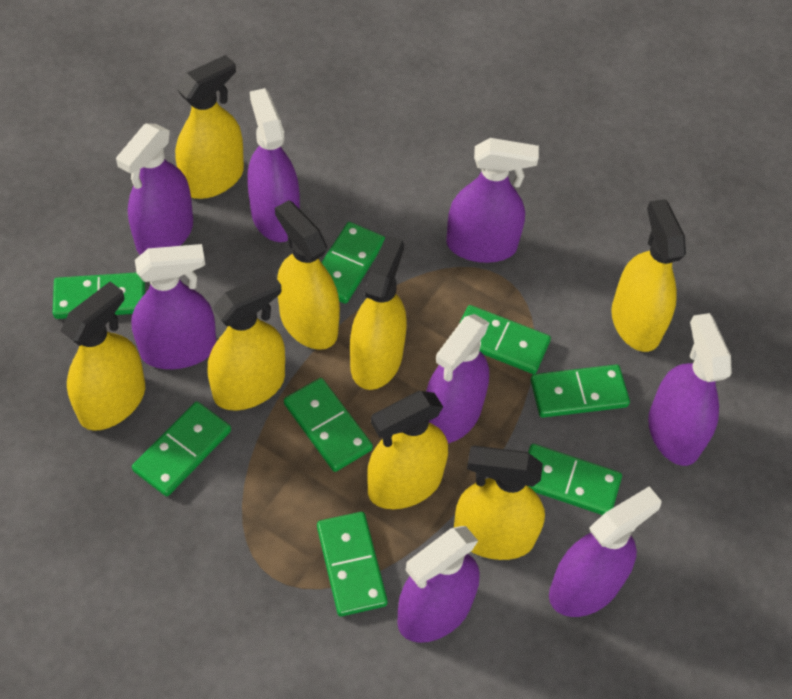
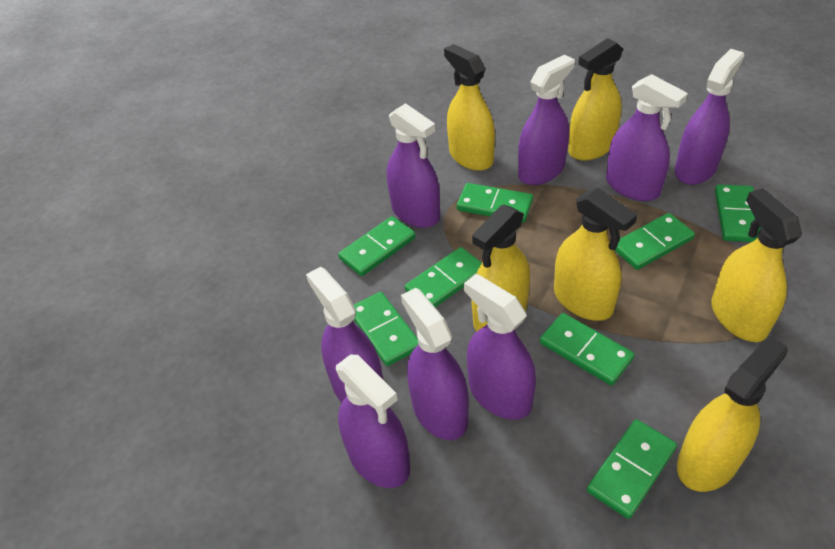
yellow spray bottle: 8 -> 6

